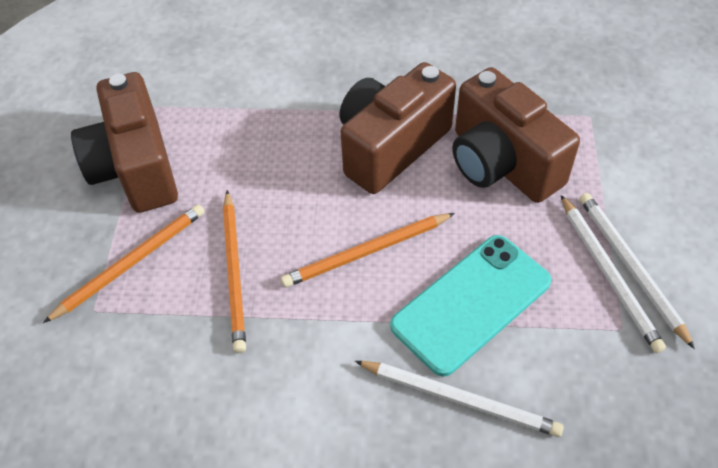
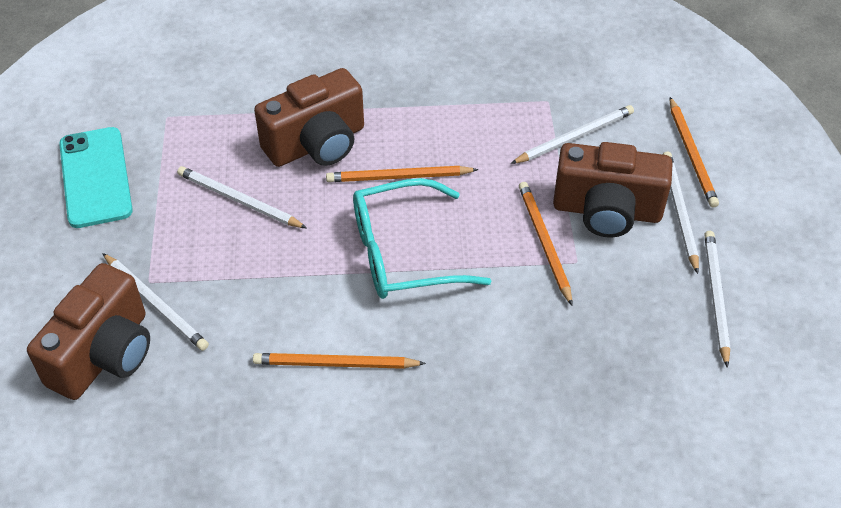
orange pencil: 3 -> 4
turquoise glasses: 0 -> 1
white pencil: 3 -> 5

